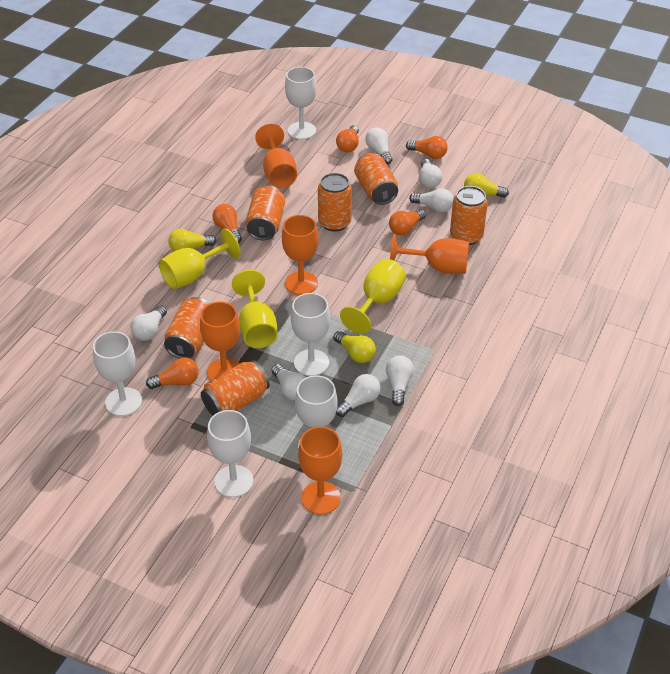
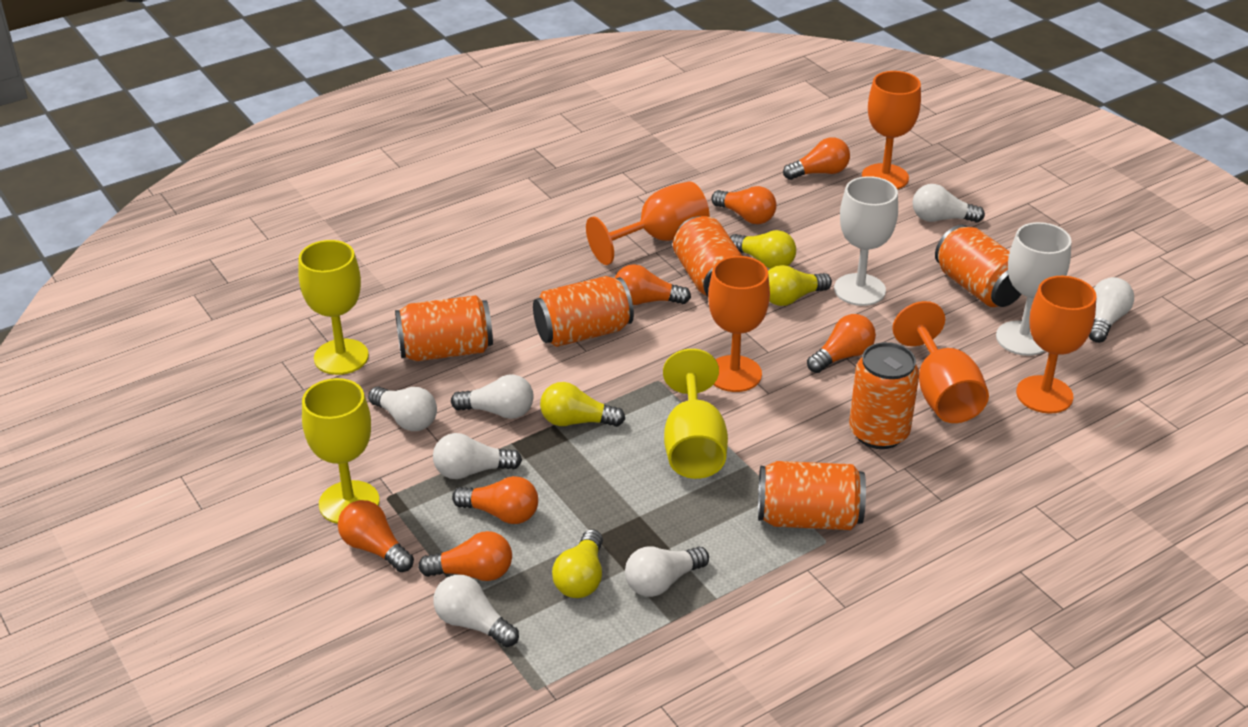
orange light bulb: 5 -> 7
white goblet: 5 -> 2
yellow light bulb: 3 -> 4

